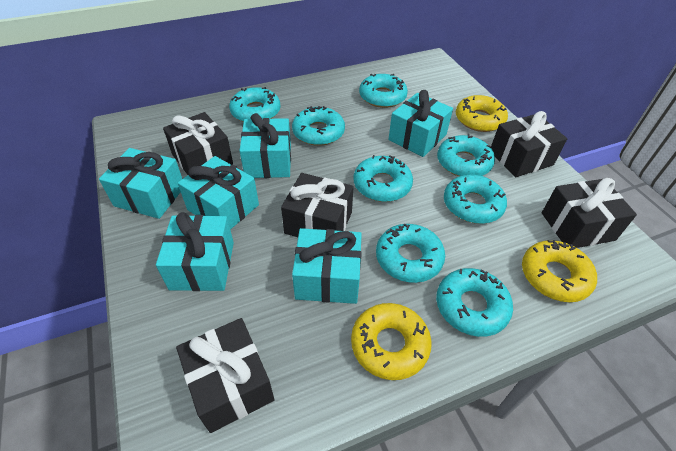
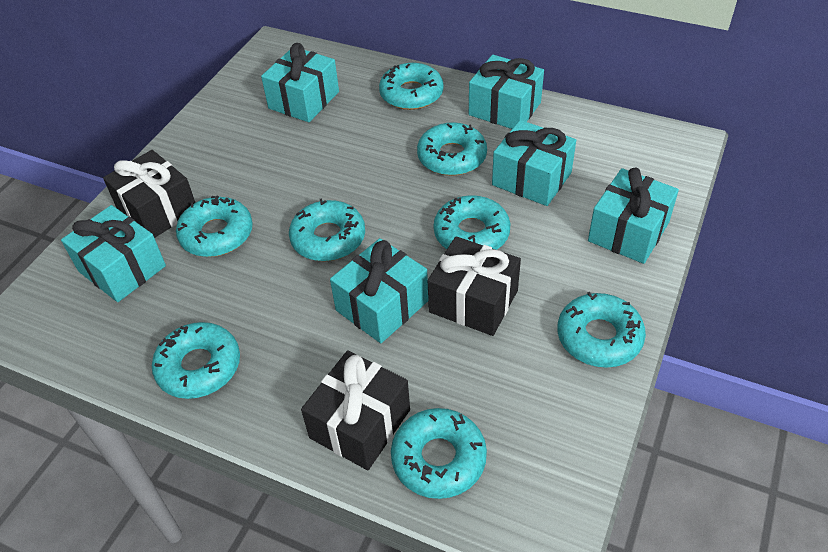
black gift: 5 -> 3
yellow donut: 3 -> 0

